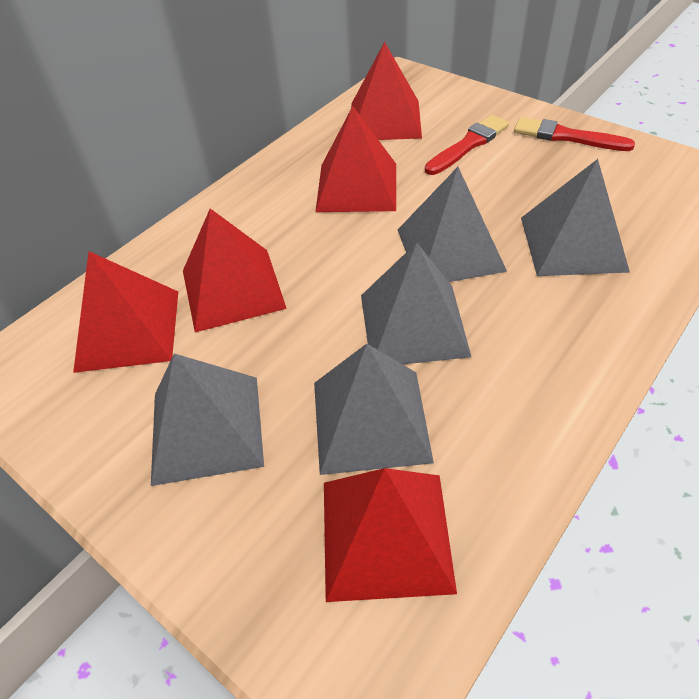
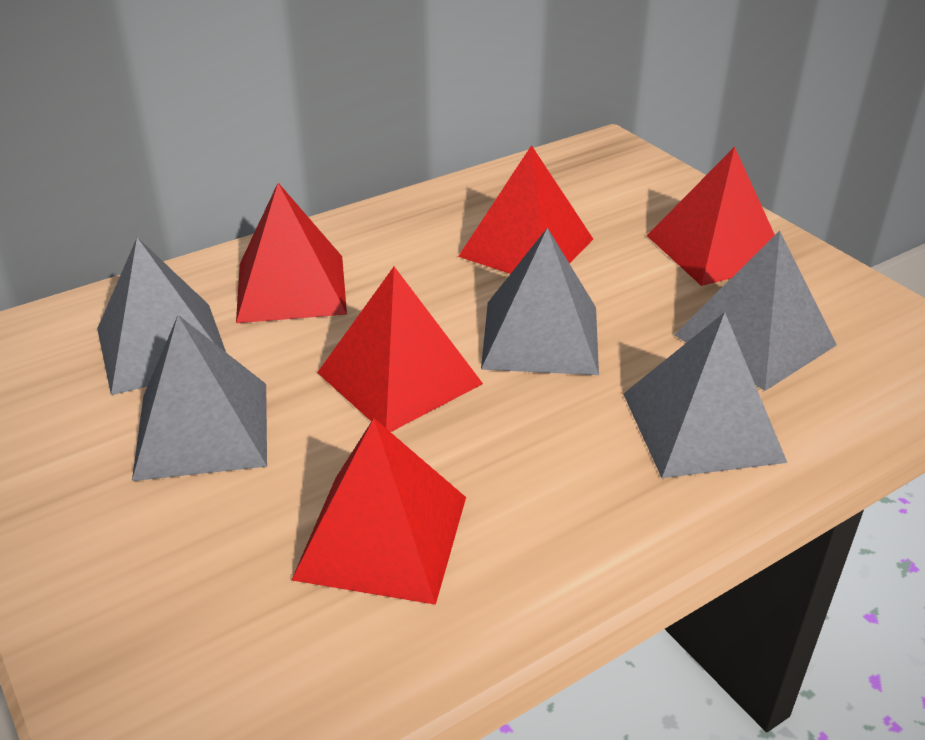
red brush: 2 -> 0

